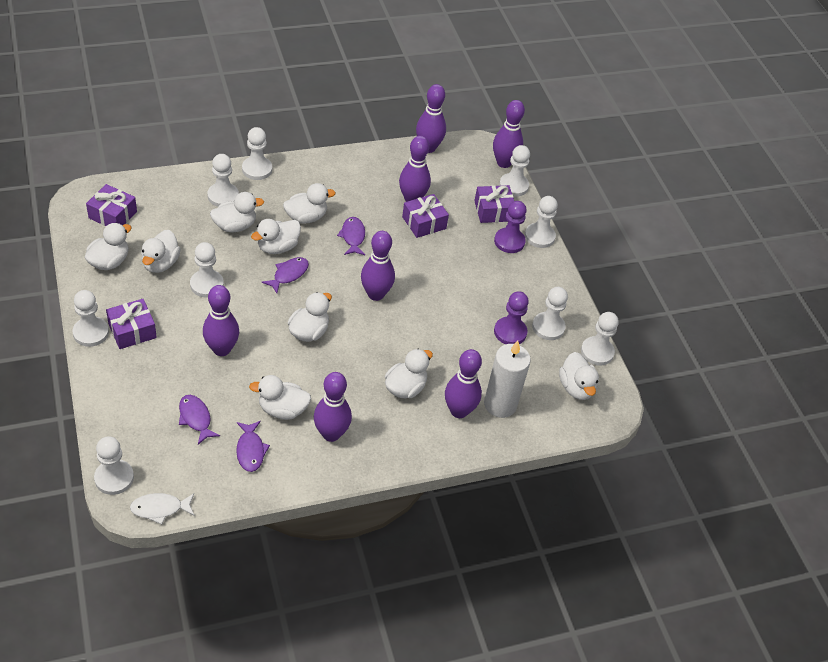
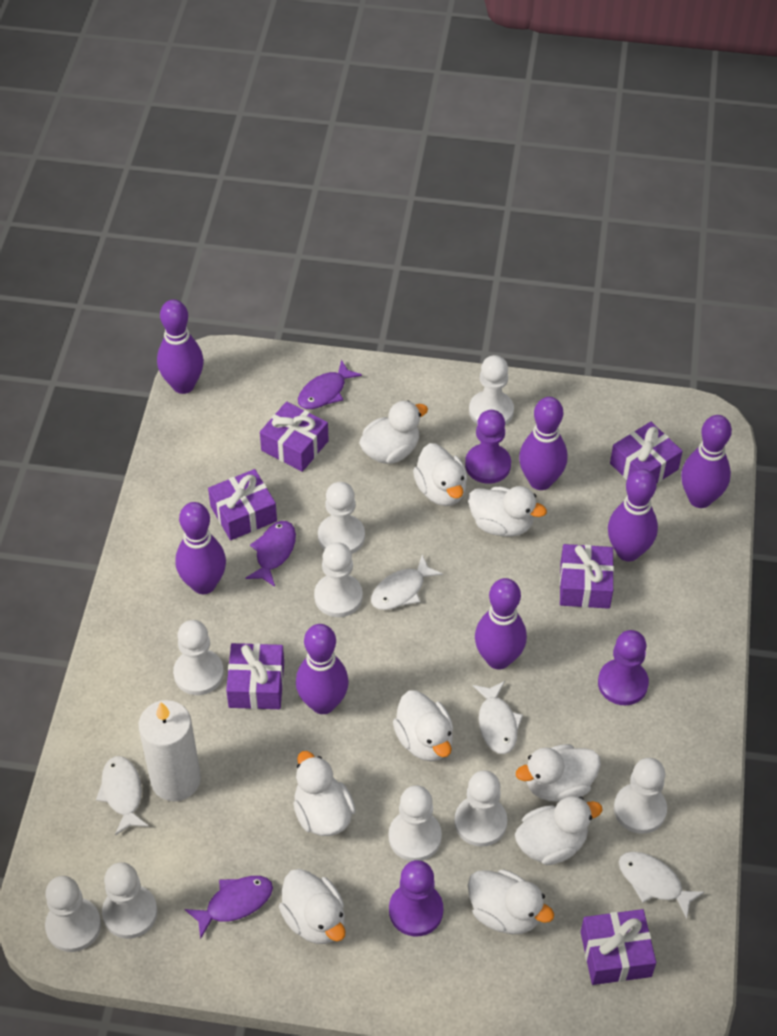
purple fish: 4 -> 3
purple gift: 4 -> 6
purple pawn: 2 -> 3
white fish: 1 -> 4

